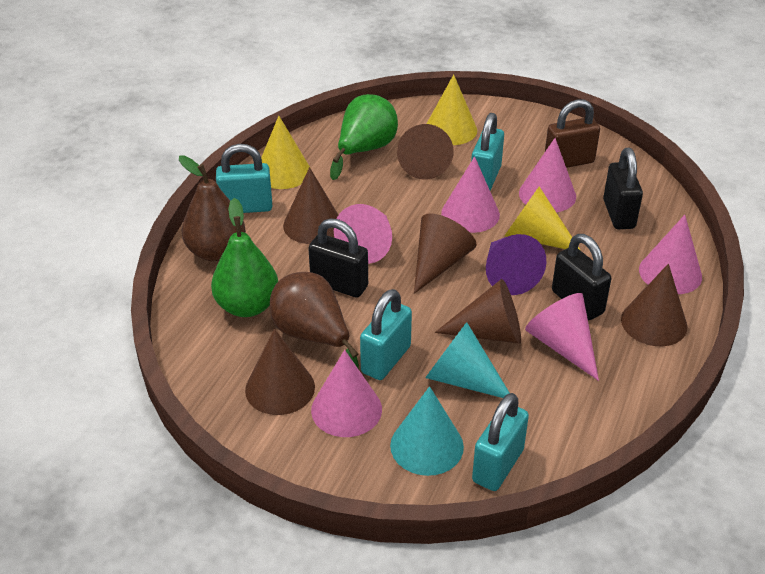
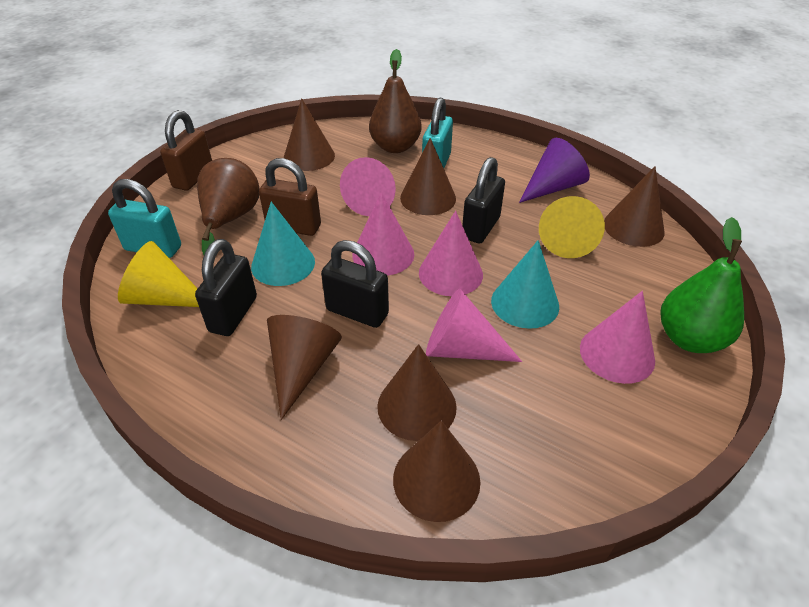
brown padlock: 1 -> 2
green pear: 2 -> 1
pink cone: 6 -> 5
turquoise padlock: 4 -> 2
yellow cone: 3 -> 2

